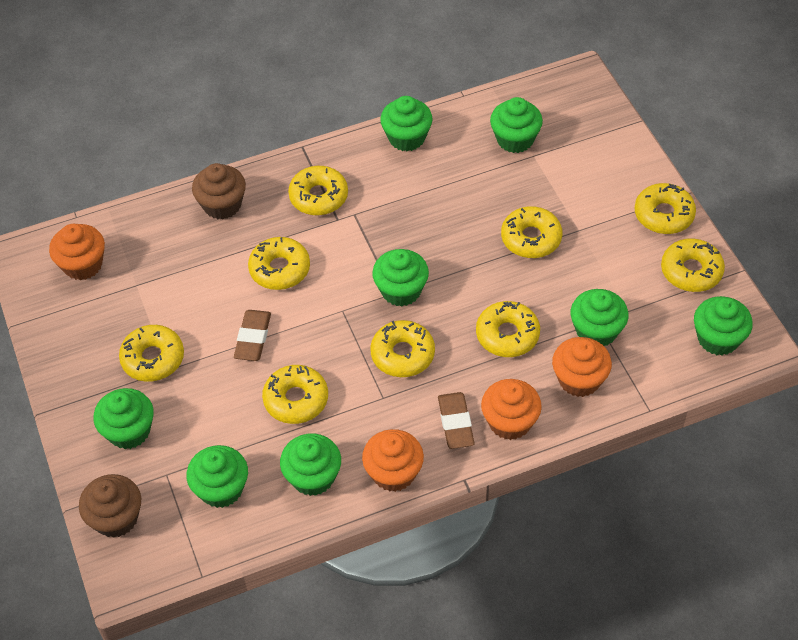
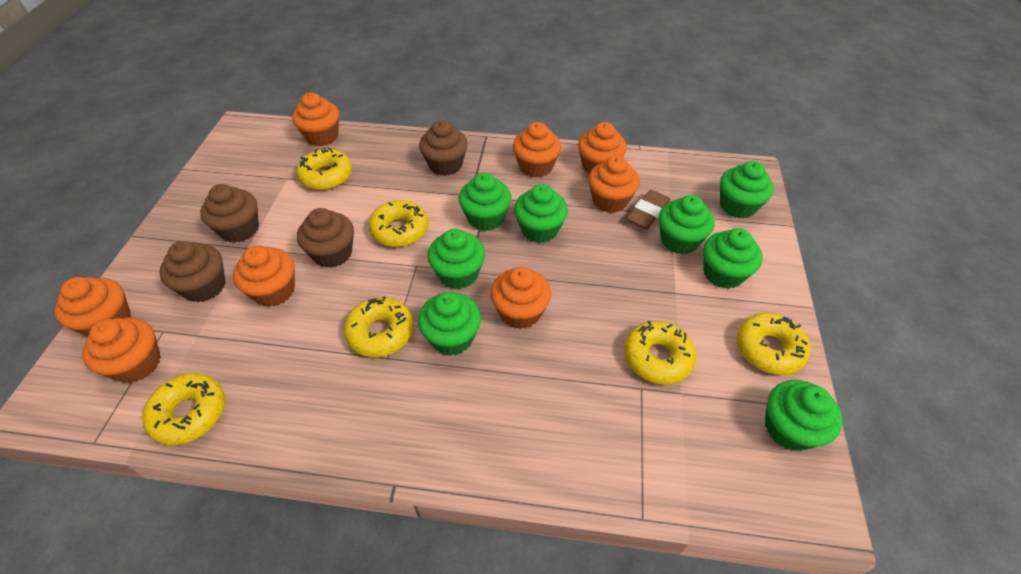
brown cupcake: 2 -> 4
brown eraser: 2 -> 1
orange cupcake: 4 -> 8
yellow donut: 9 -> 6

